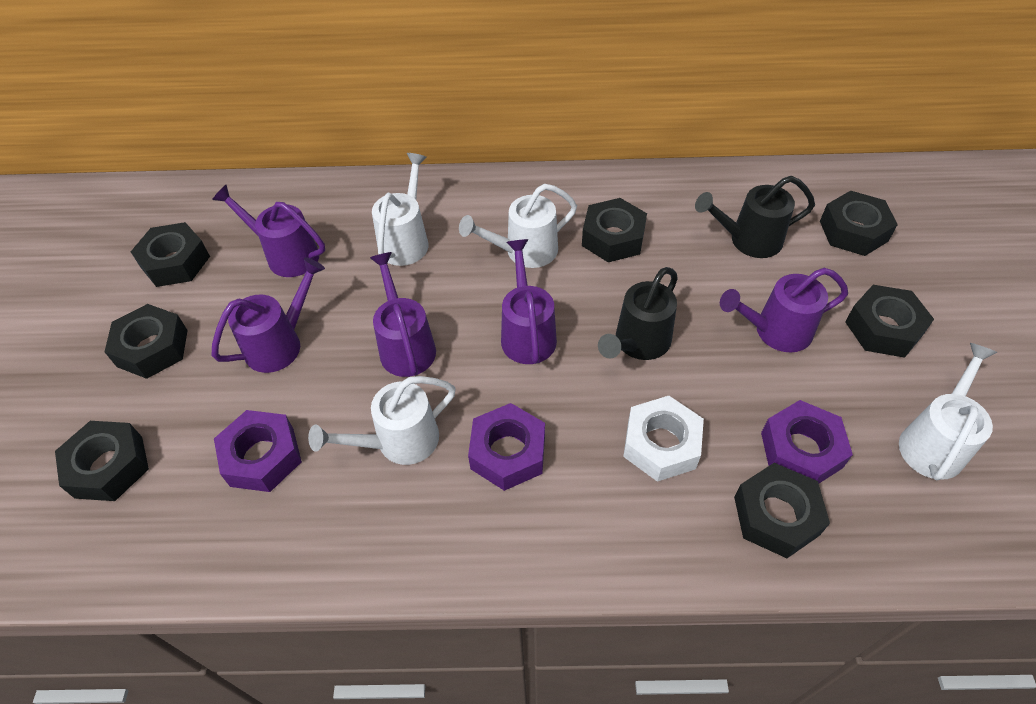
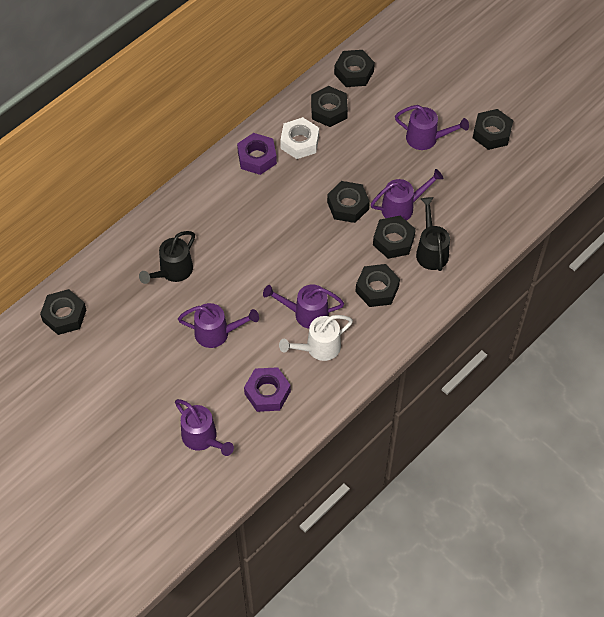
purple nut: 3 -> 2
white watering can: 4 -> 1

